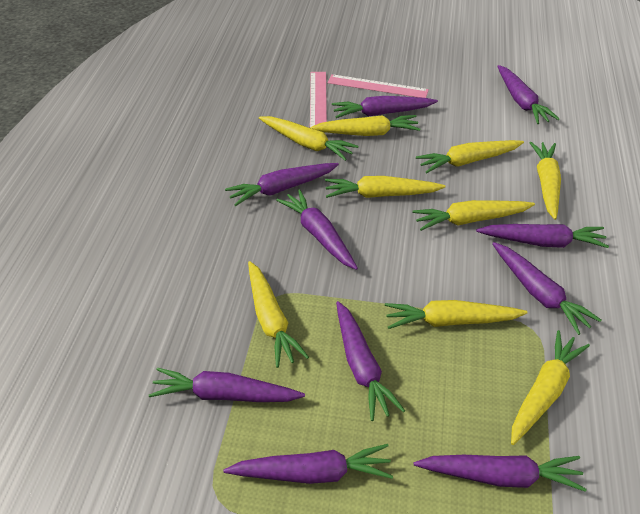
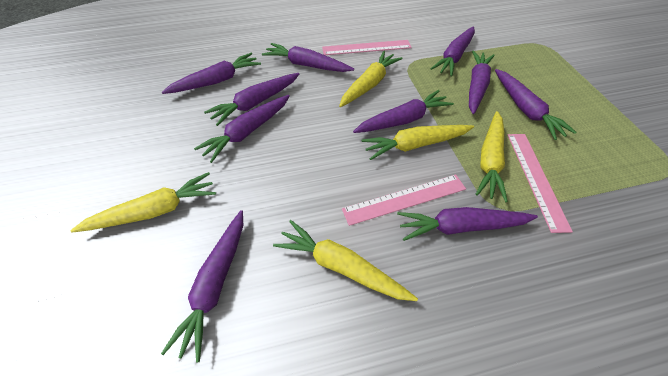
pink ruler: 2 -> 3
yellow carrot: 9 -> 5

